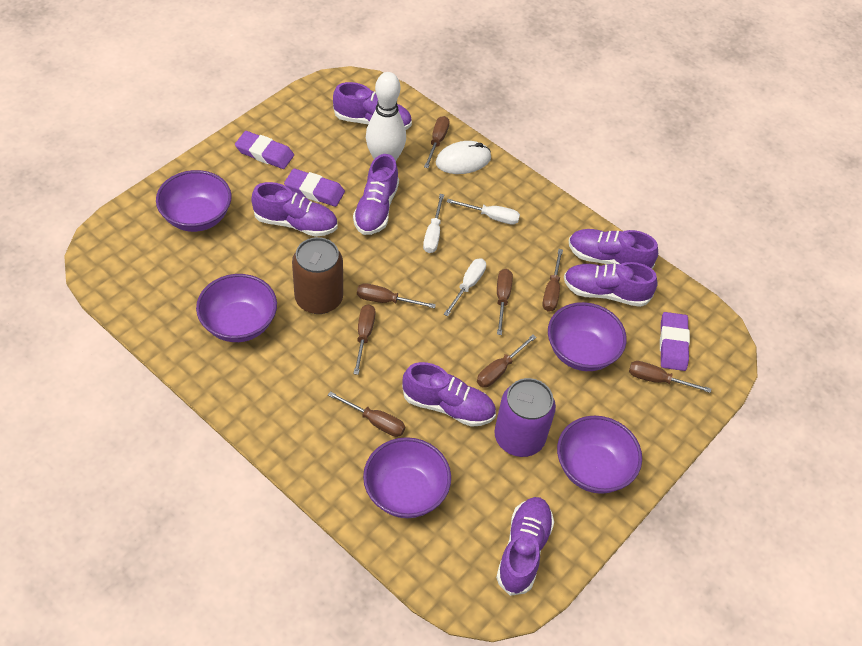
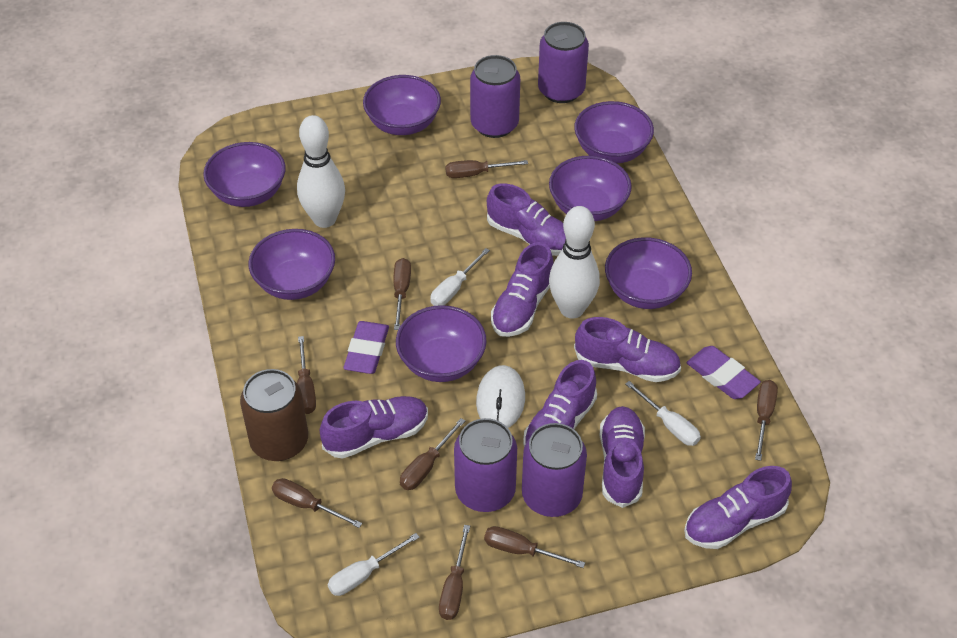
purple bowl: 5 -> 7
purple can: 1 -> 4
purple eraser: 3 -> 2
white bowling pin: 1 -> 2

